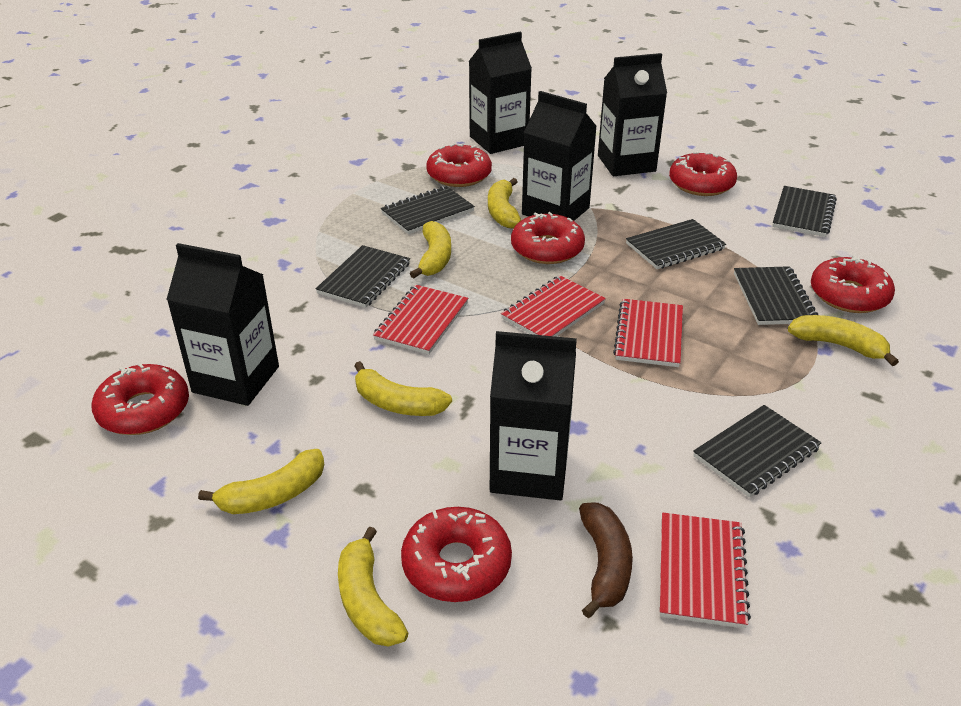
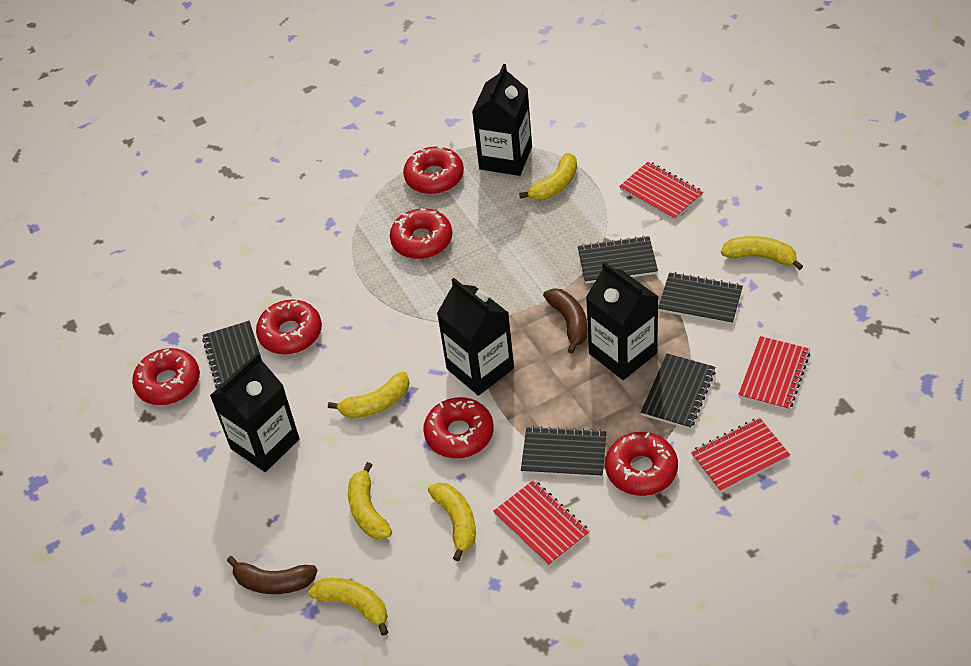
black carton: 5 -> 4
black notebook: 6 -> 5
brown banana: 1 -> 2

